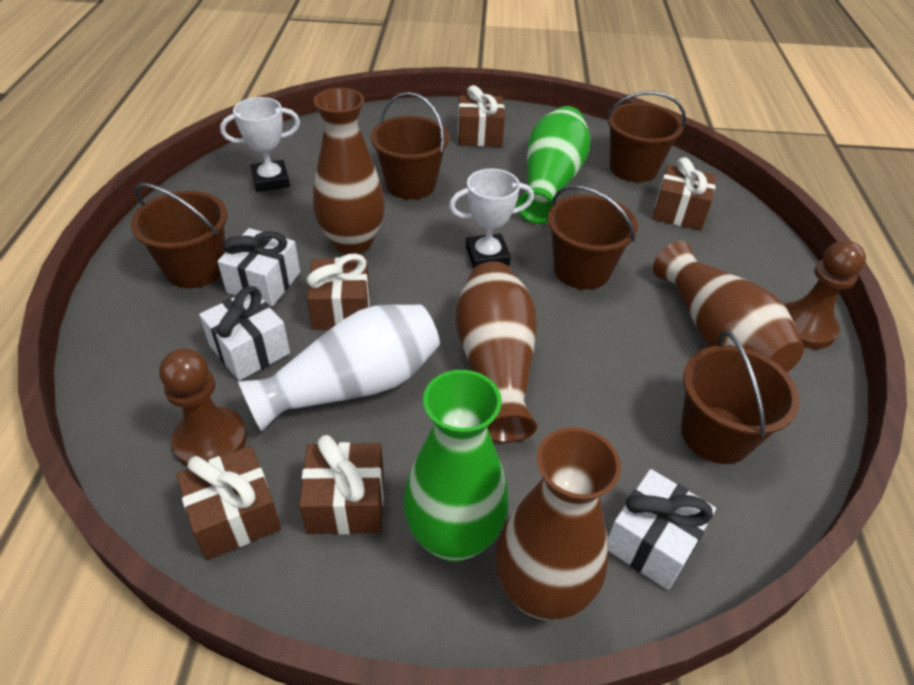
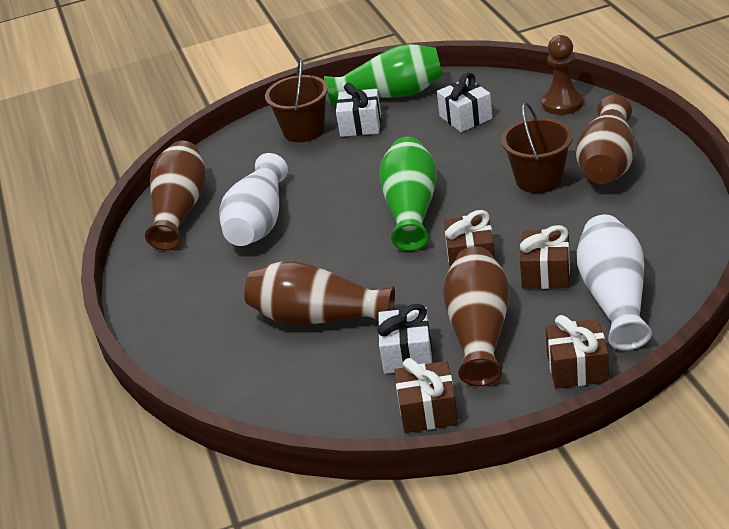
brown bucket: 5 -> 2
brown gift: 5 -> 4
brown pawn: 2 -> 1
white trophy: 2 -> 0
white vase: 1 -> 2

